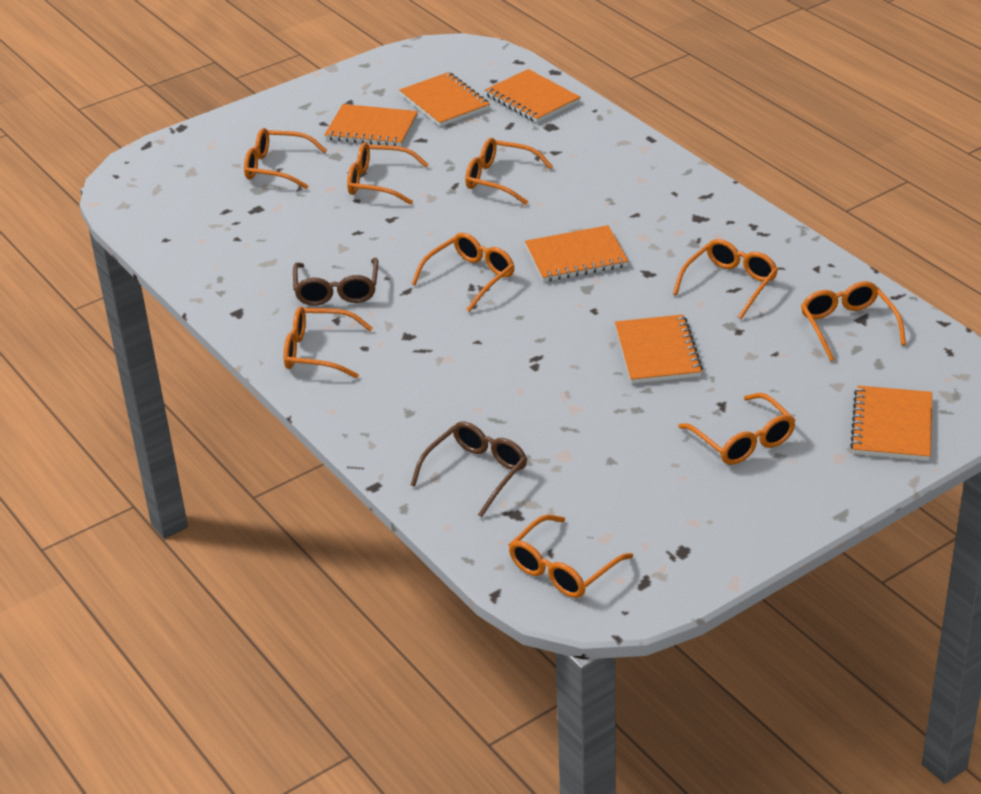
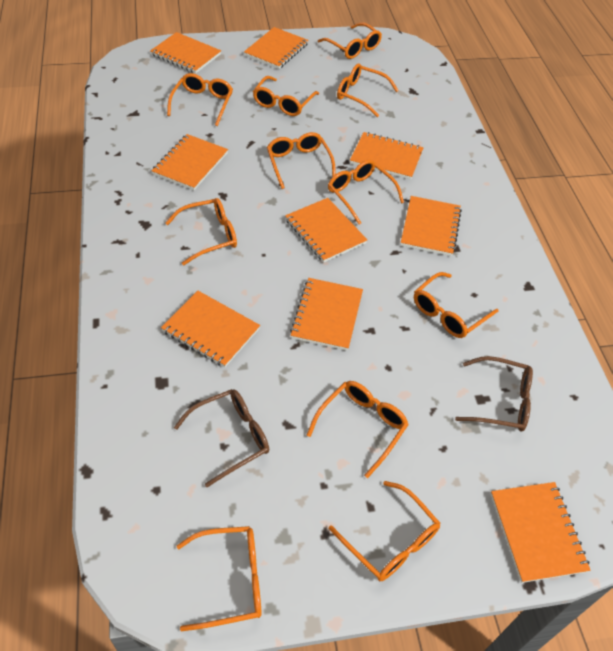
orange glasses: 9 -> 11
orange notebook: 6 -> 9

